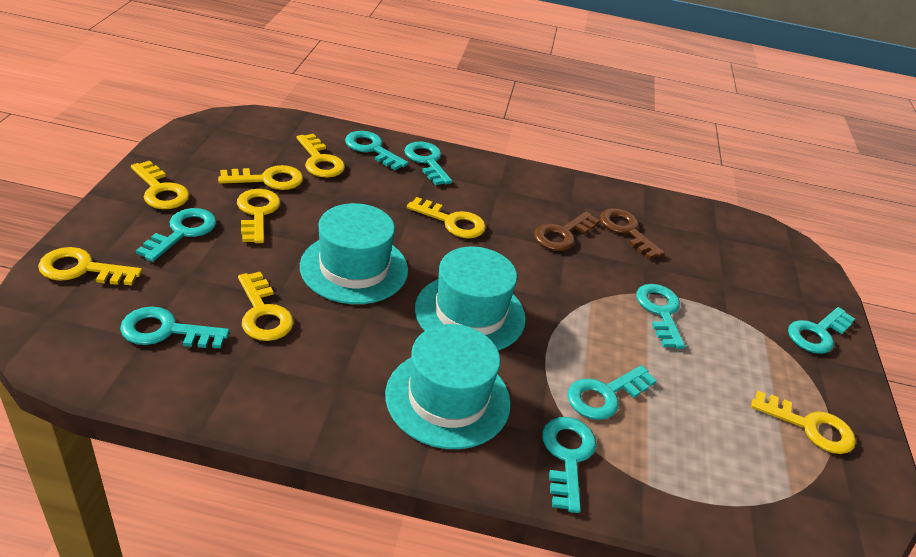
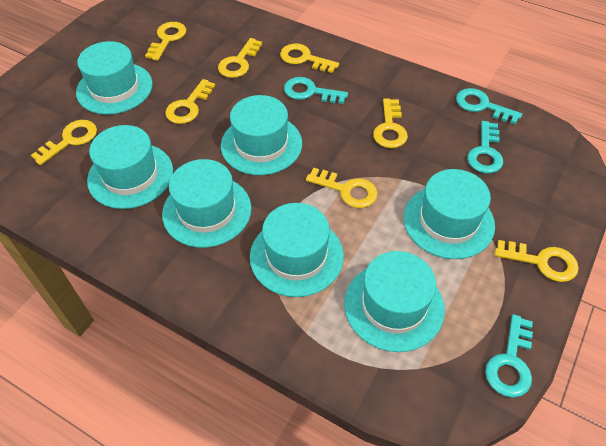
brown key: 2 -> 0
turquoise hat: 3 -> 7
turquoise key: 8 -> 4

